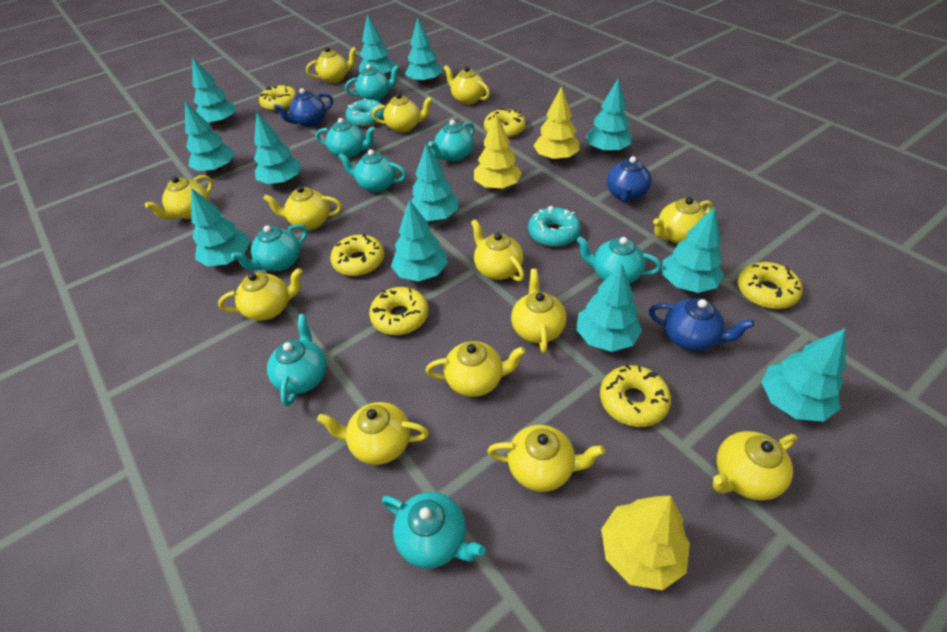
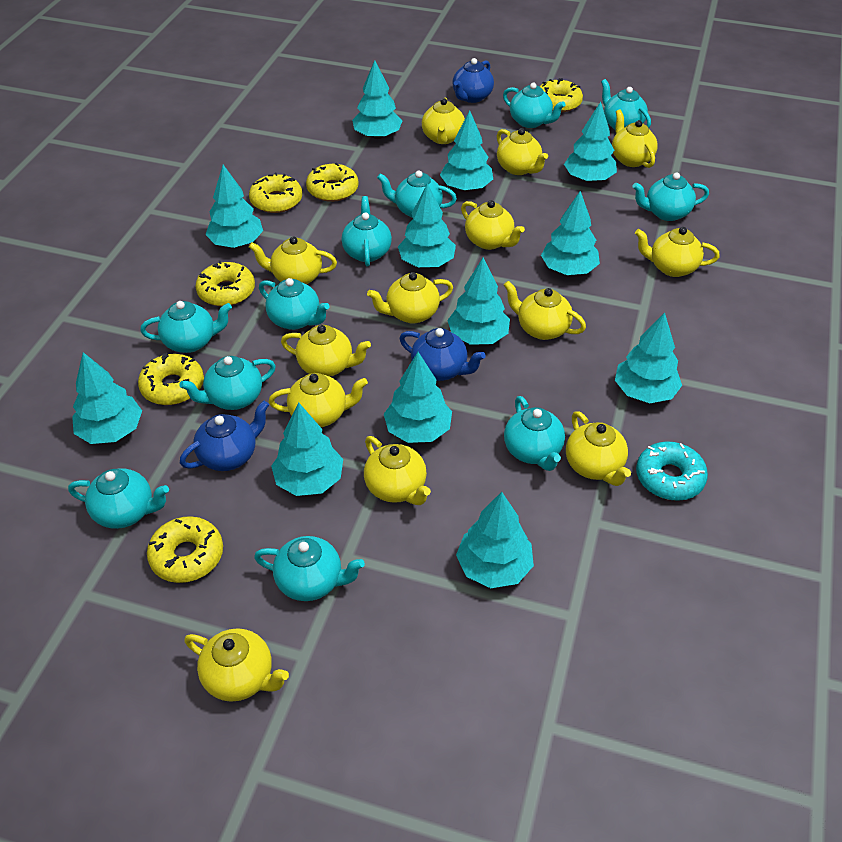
turquoise donut: 2 -> 1
turquoise teapot: 8 -> 11
yellow tree: 3 -> 0

